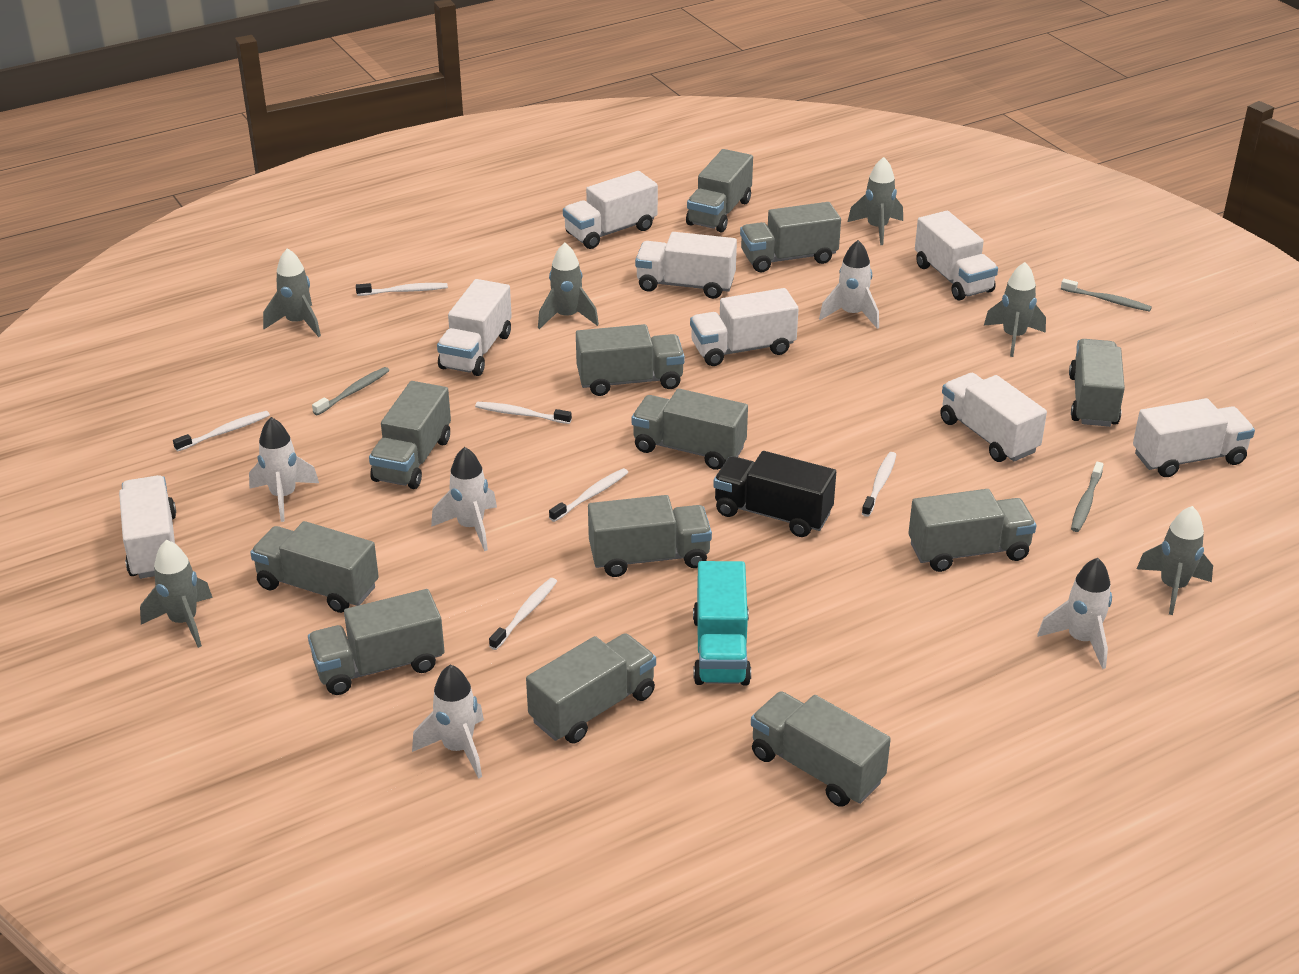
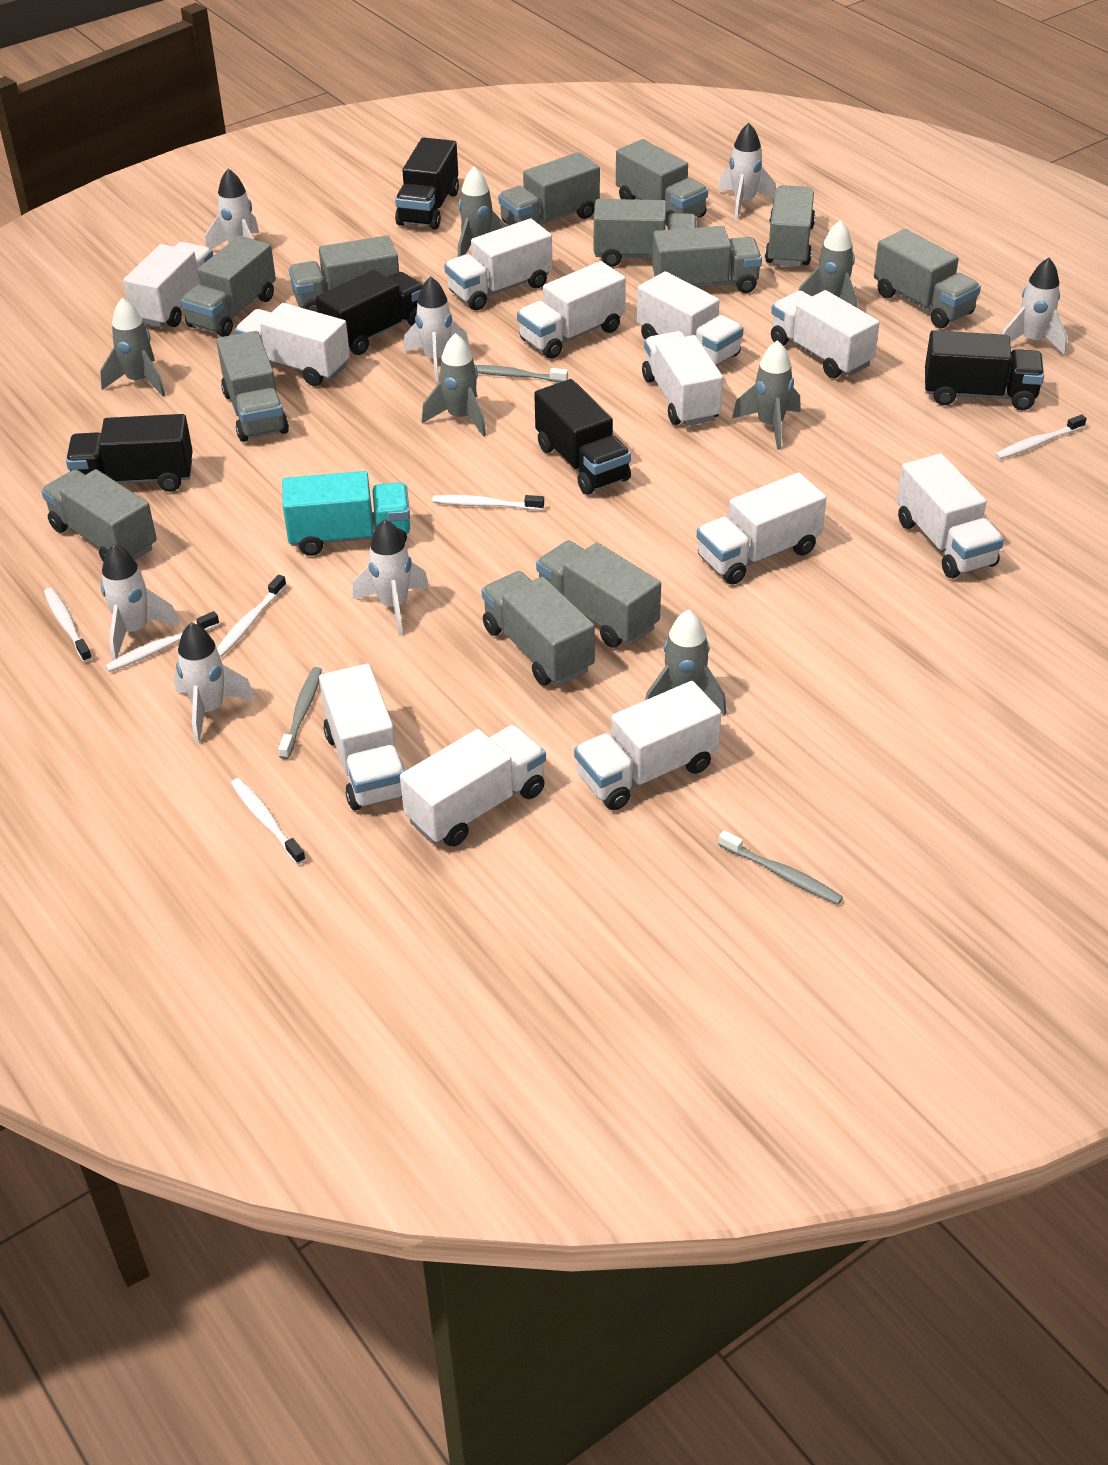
black truck: 1 -> 5
white rocket: 5 -> 7
white truck: 8 -> 12

